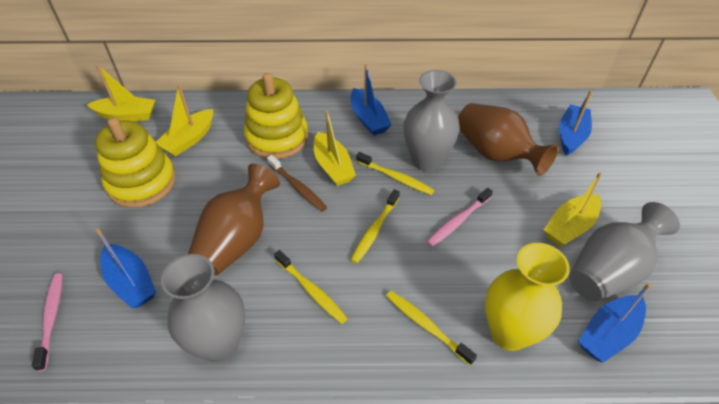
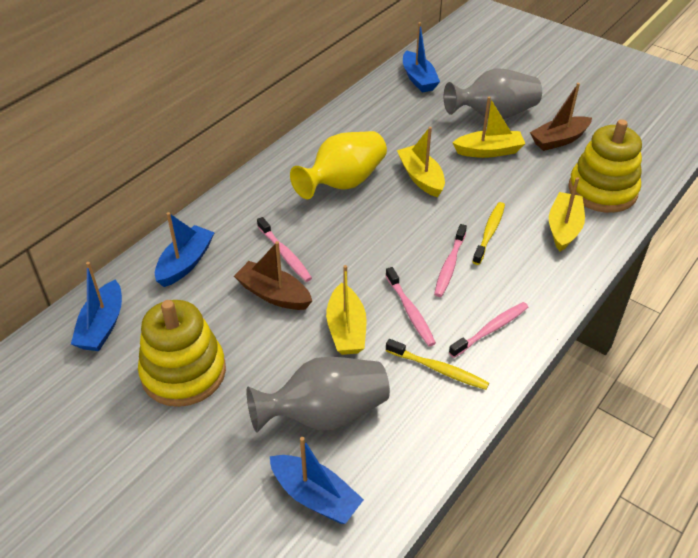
brown boat: 0 -> 2
brown toothbrush: 1 -> 0
brown vase: 2 -> 0
grey vase: 3 -> 2
pink toothbrush: 2 -> 4
yellow toothbrush: 4 -> 2

